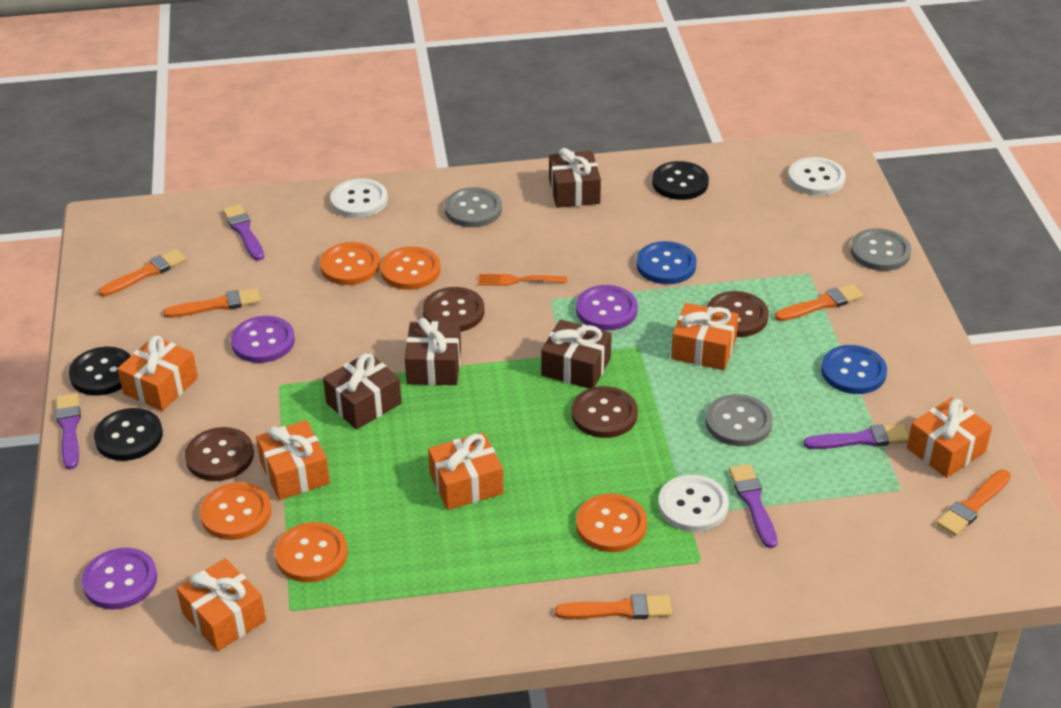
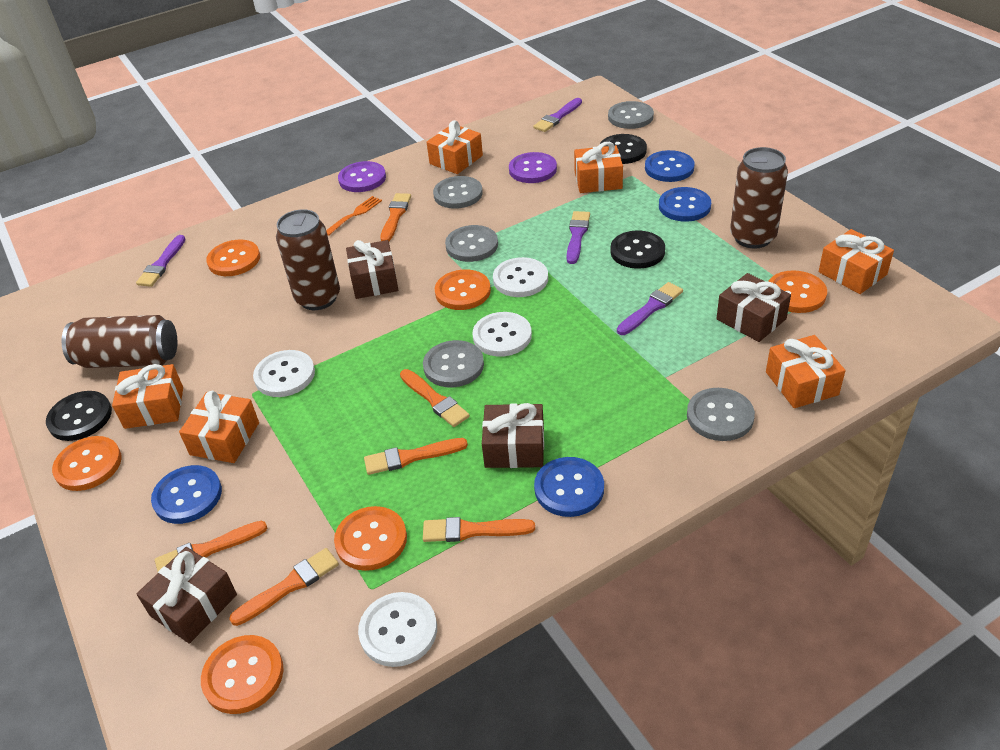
blue button: 2 -> 4
brown button: 4 -> 0
brown can: 0 -> 3
grey button: 3 -> 5
orange brush: 5 -> 6
orange button: 5 -> 6
purple button: 3 -> 2
white button: 3 -> 4

